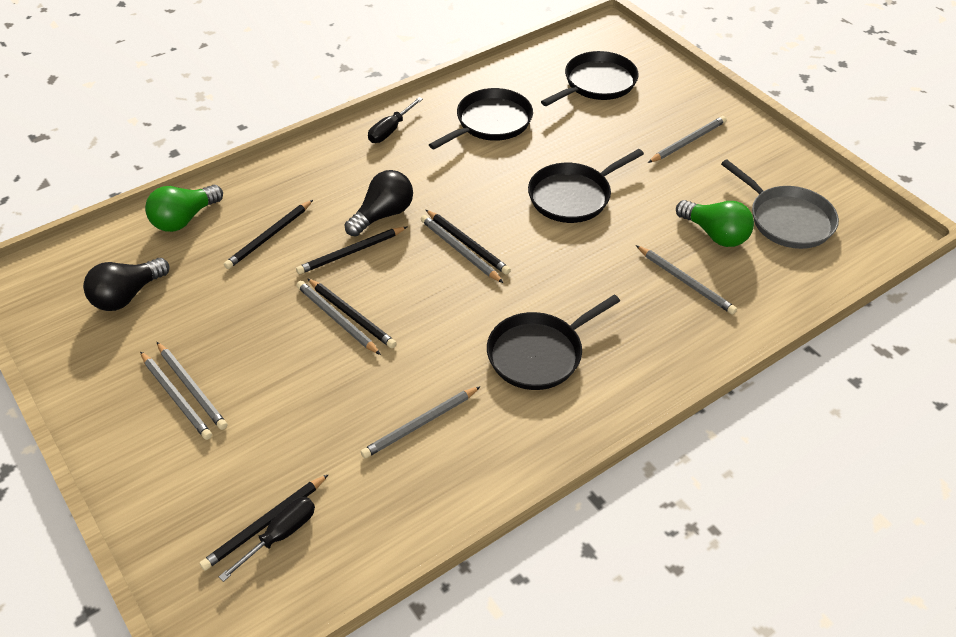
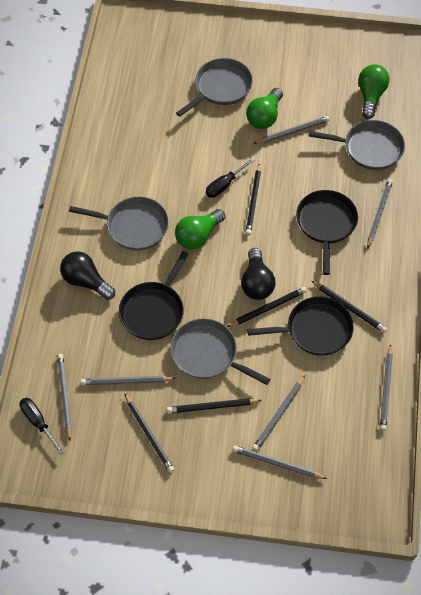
black pan: 4 -> 3
green light bulb: 2 -> 3
grey pan: 1 -> 4

